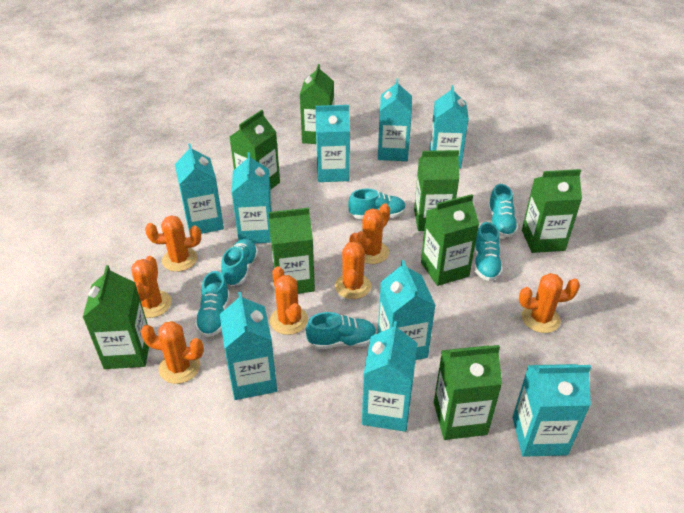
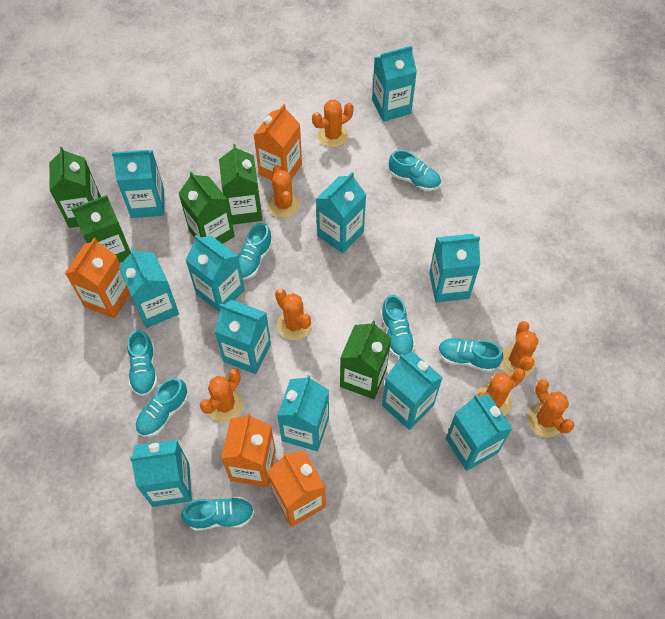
green carton: 8 -> 5
orange carton: 0 -> 4
turquoise carton: 9 -> 11
turquoise shoe: 6 -> 7

